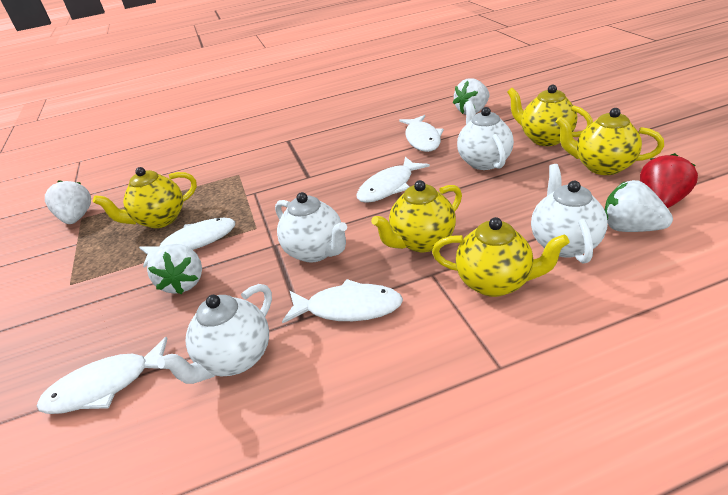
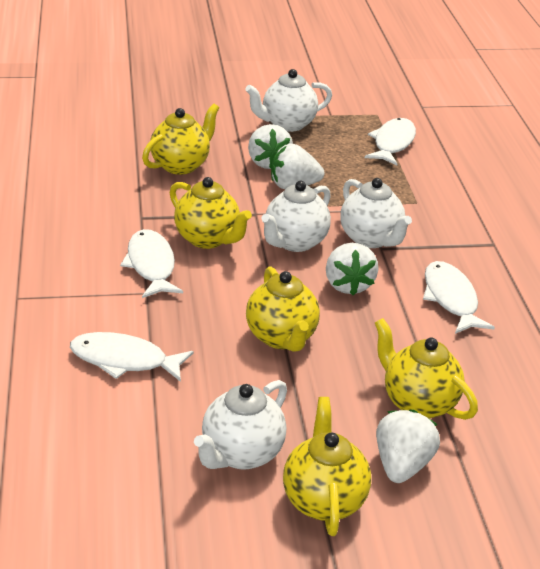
red strawberry: 1 -> 0
white fish: 5 -> 4

